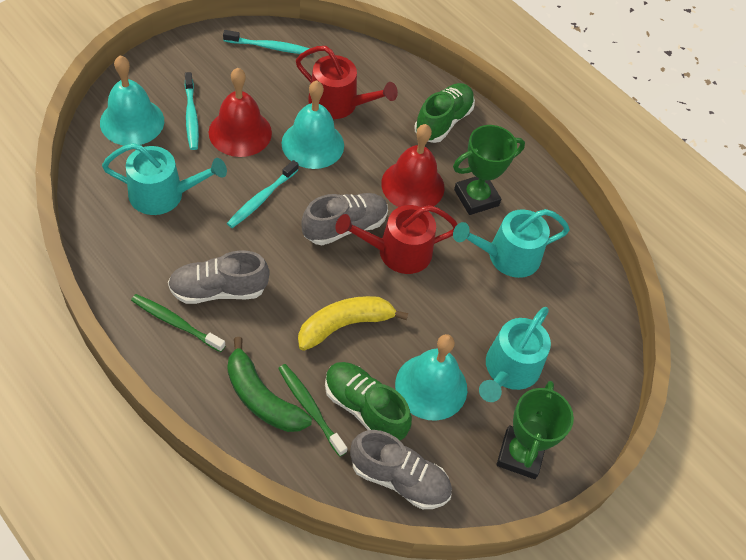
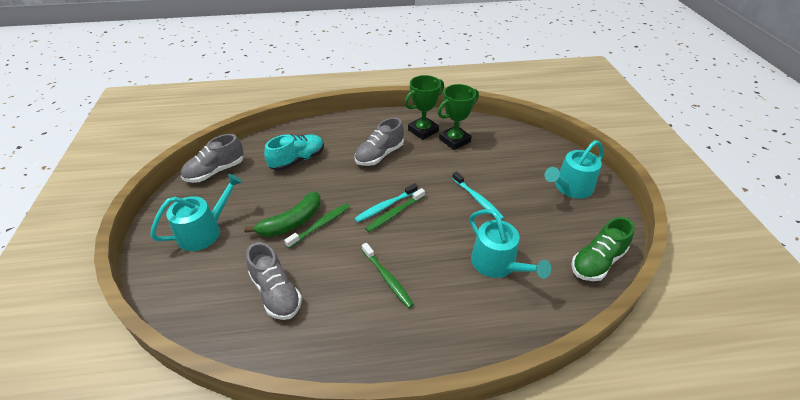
green shoe: 2 -> 1
green toothbrush: 2 -> 3
red bell: 2 -> 0
red watering can: 2 -> 0
turquoise bell: 3 -> 0
turquoise shoe: 0 -> 1
turquoise toothbrush: 3 -> 2
yellow banana: 1 -> 0

